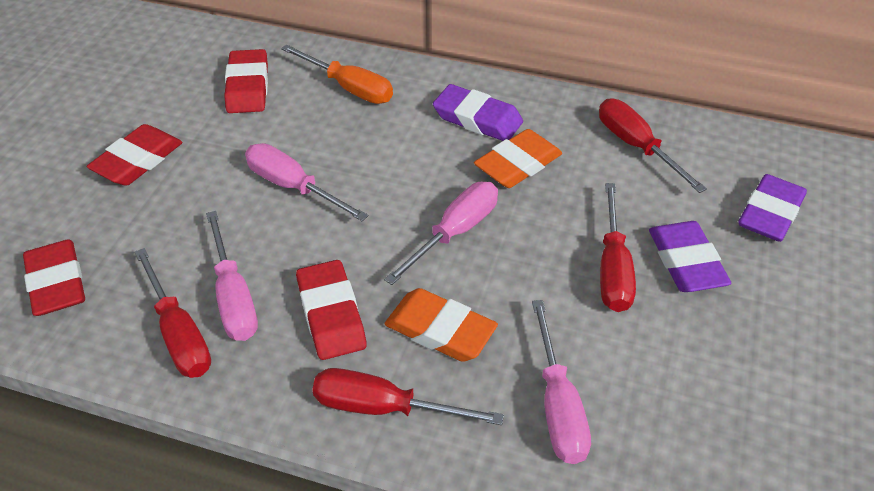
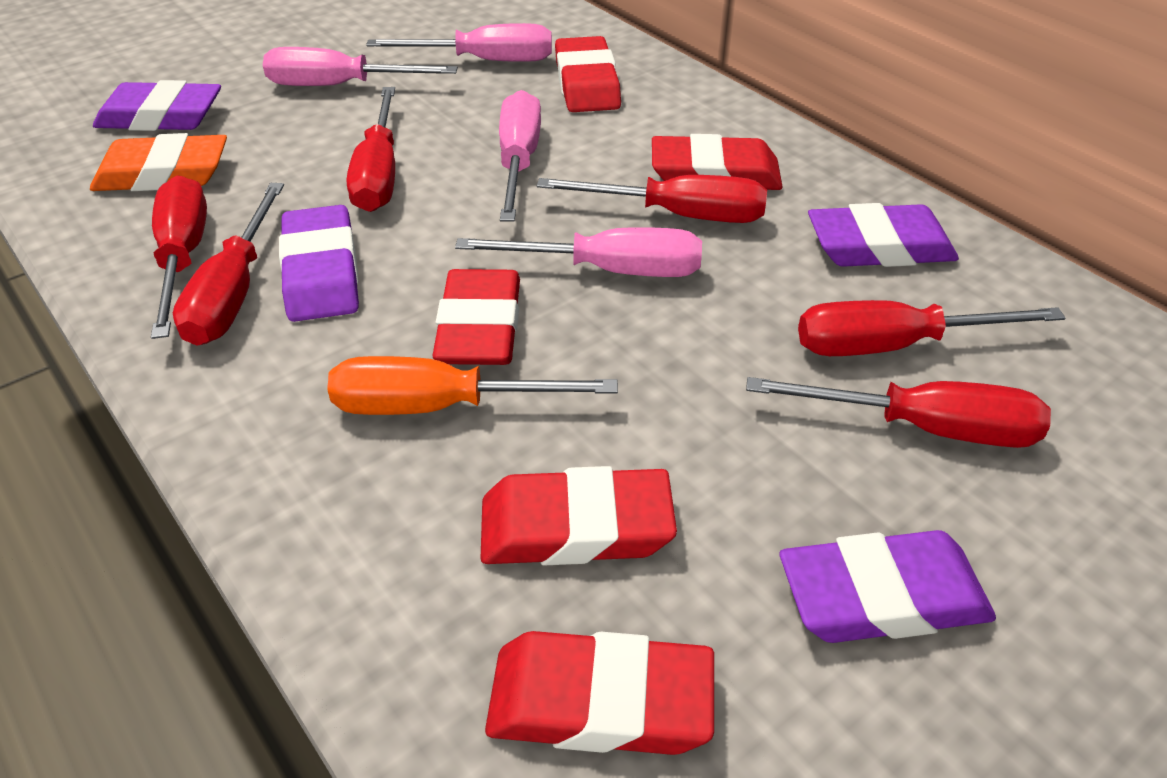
orange eraser: 2 -> 1
purple eraser: 3 -> 4
red eraser: 4 -> 5
red screwdriver: 4 -> 6

